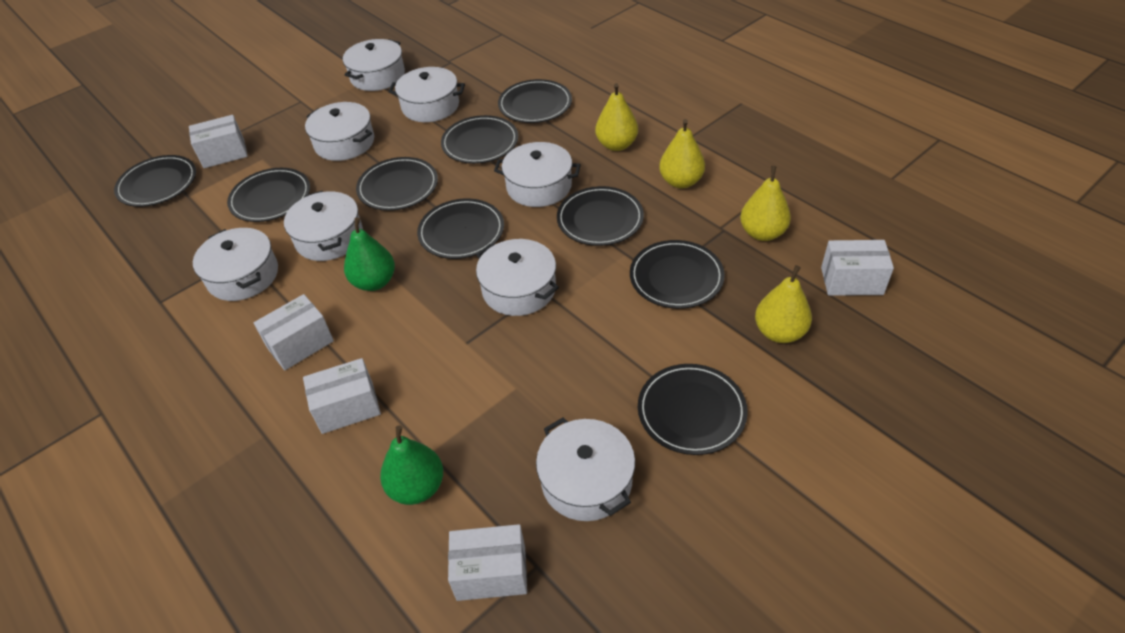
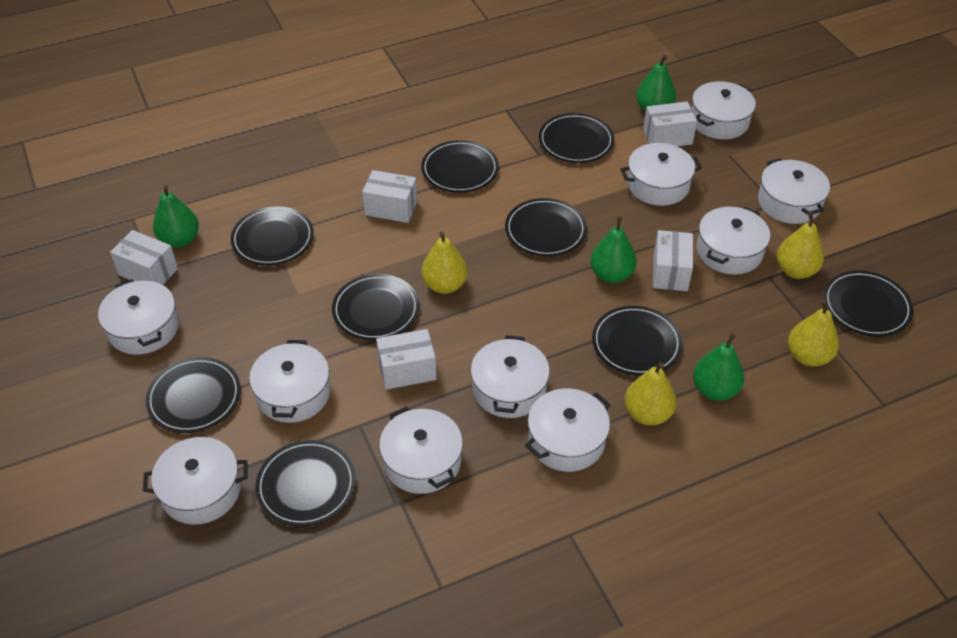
green pear: 2 -> 4
white pot: 8 -> 10

